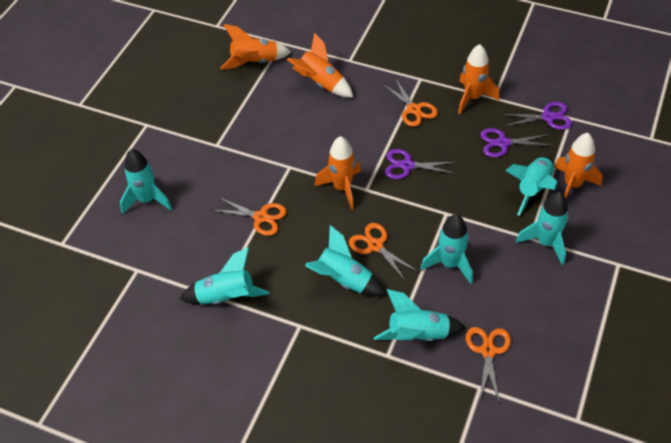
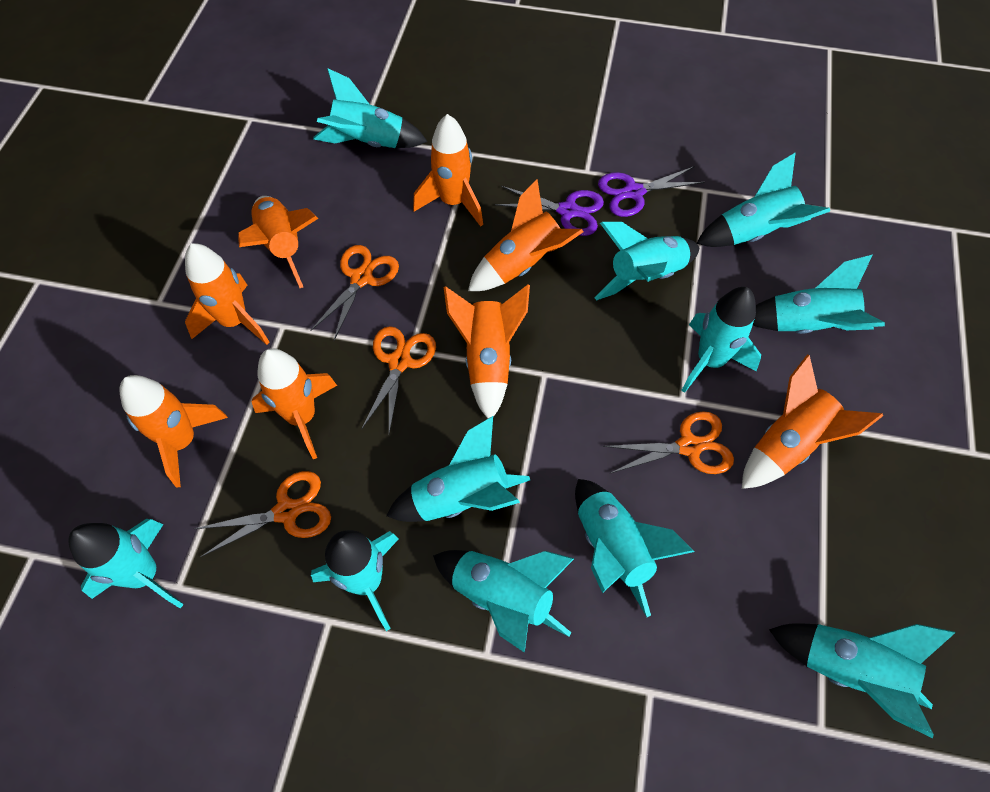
orange rocket: 5 -> 8
purple scissors: 3 -> 2
turquoise rocket: 7 -> 11

